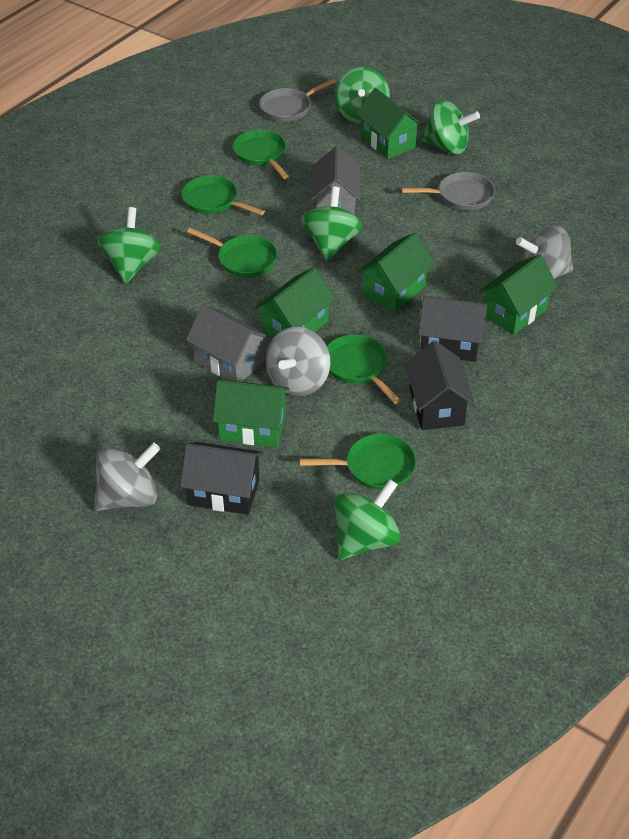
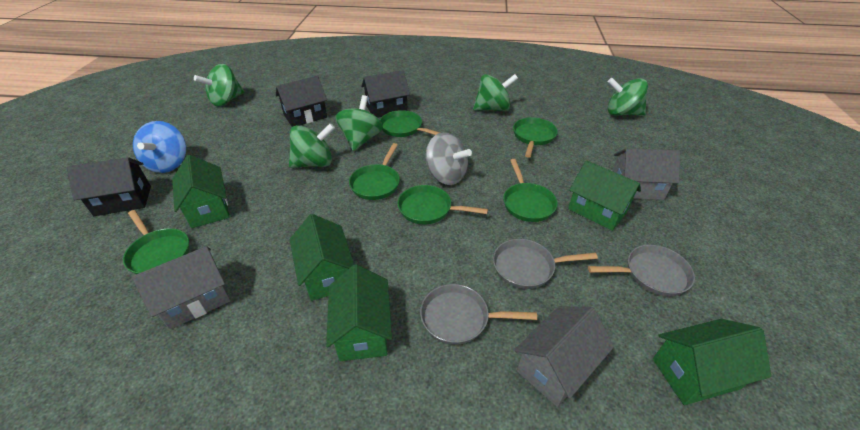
blue spinning top: 0 -> 1
green pan: 5 -> 6
grey house: 2 -> 3
grey pan: 2 -> 3
grey spinning top: 3 -> 1

